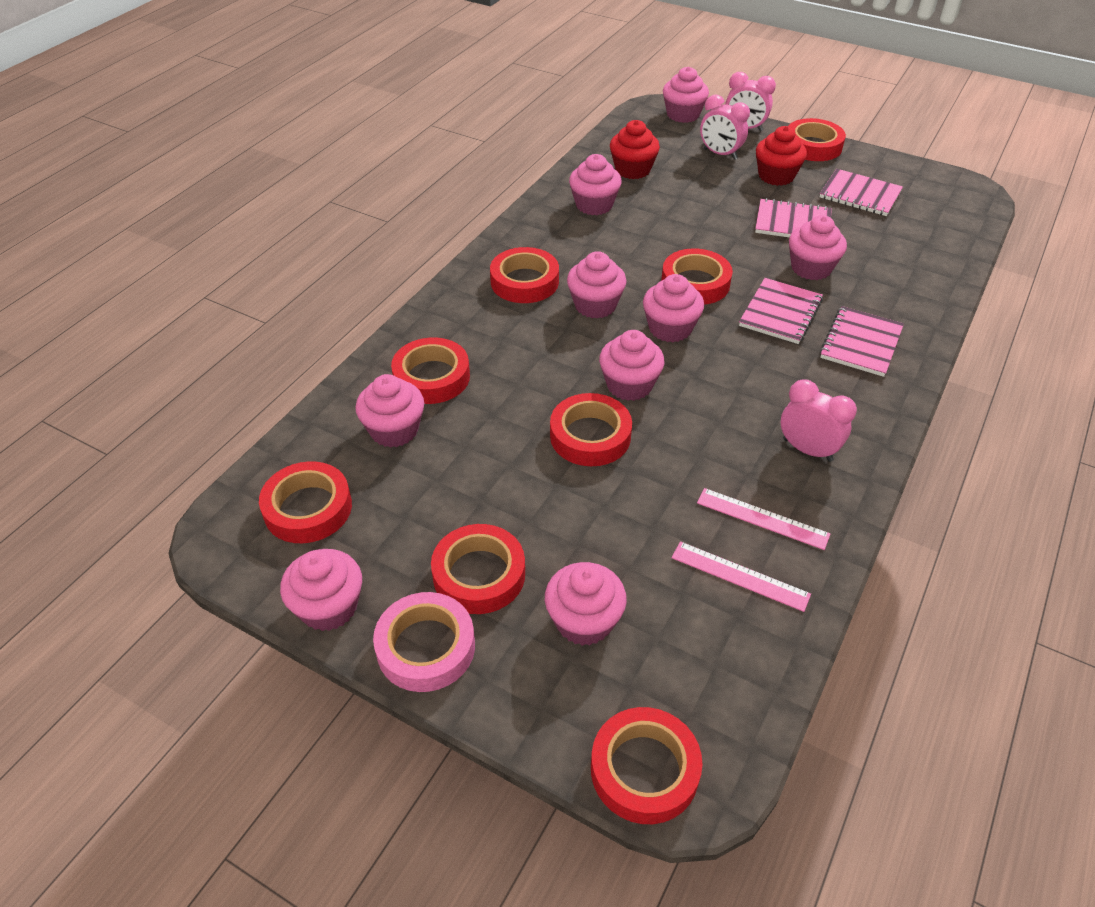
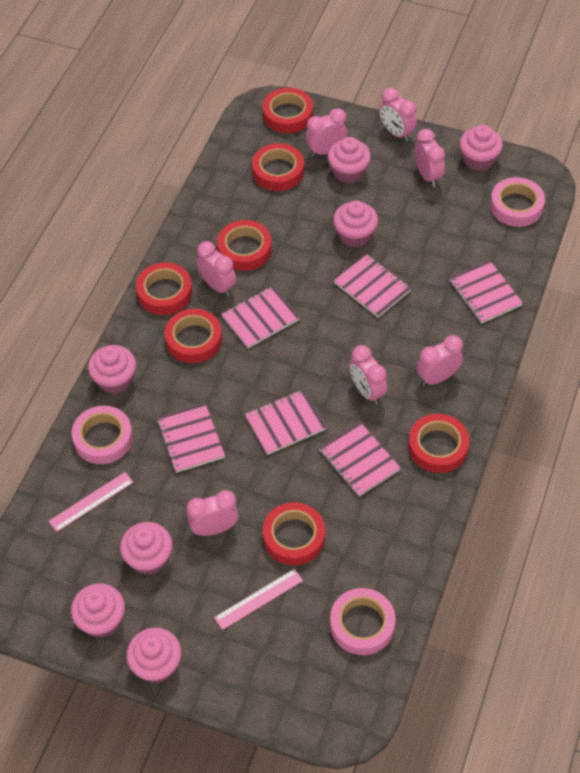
pink clock: 3 -> 7
pink cupcake: 9 -> 7
pink notebook: 4 -> 6
pink tape: 1 -> 3
red cupcake: 2 -> 0
red tape: 8 -> 7

